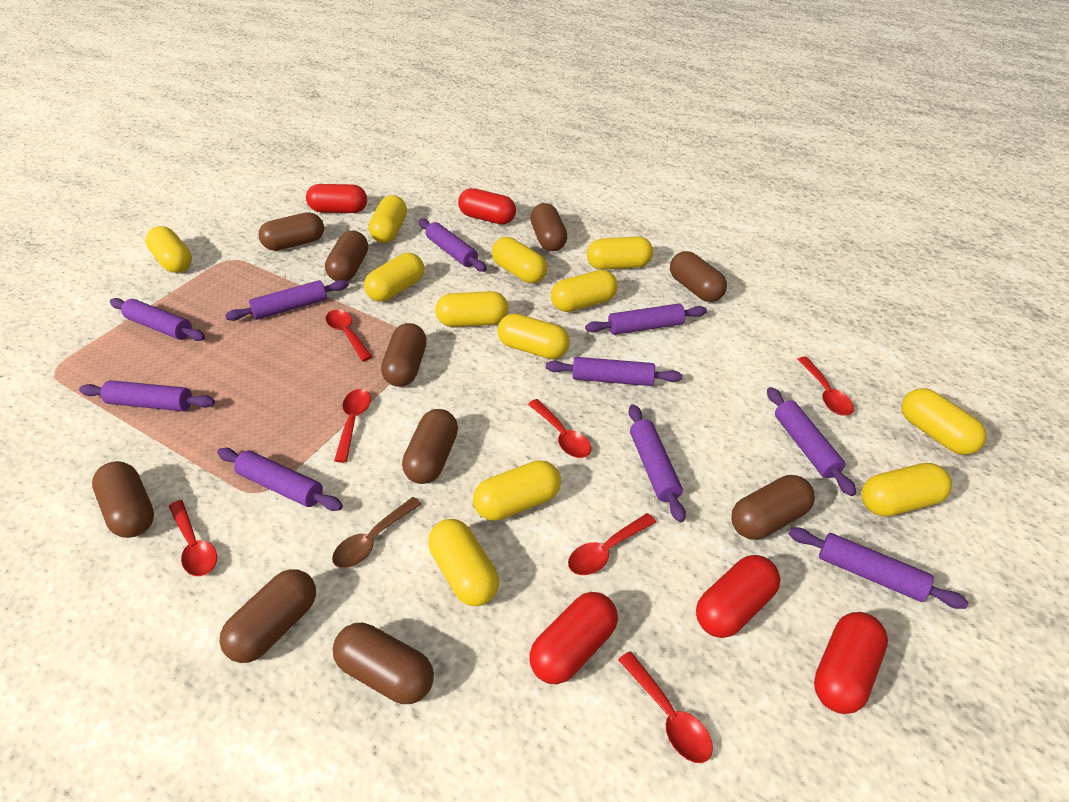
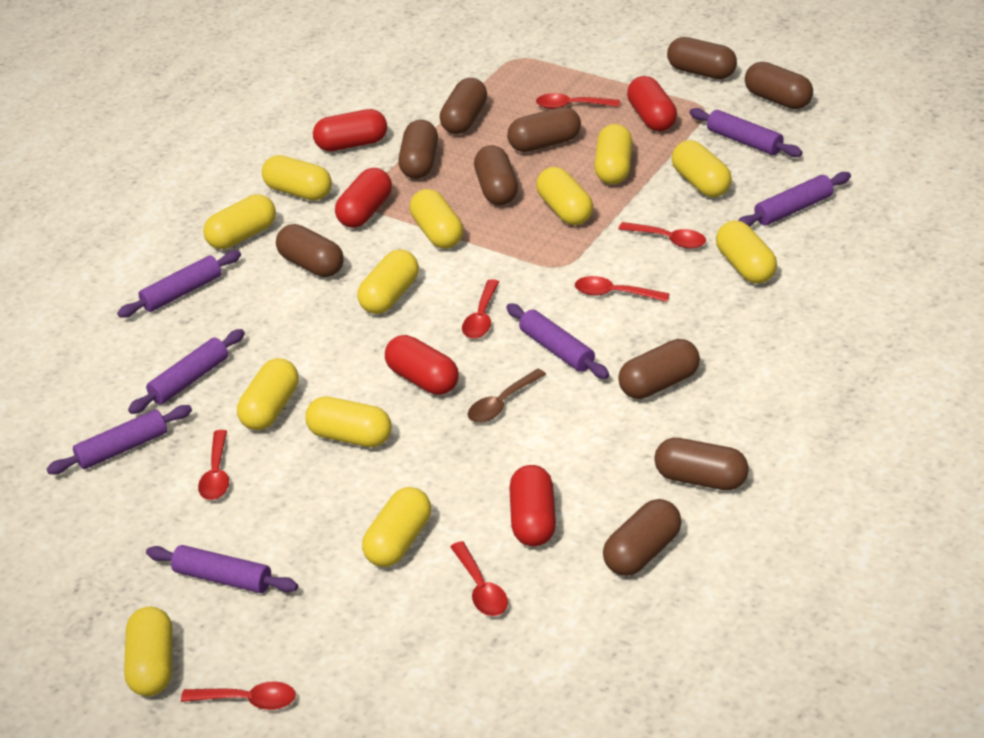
purple rolling pin: 10 -> 7

